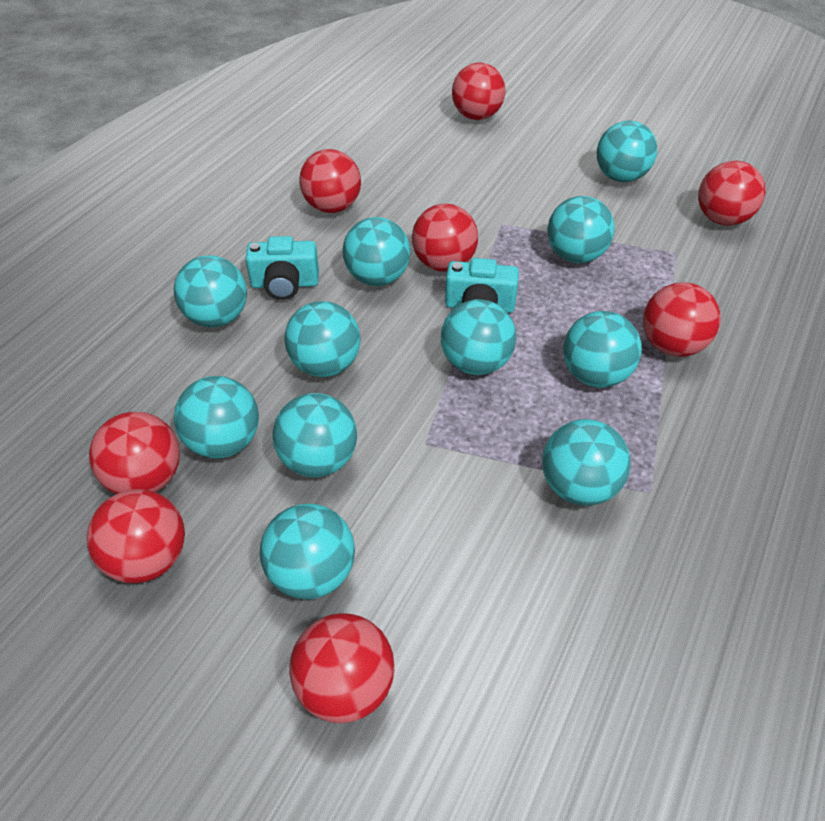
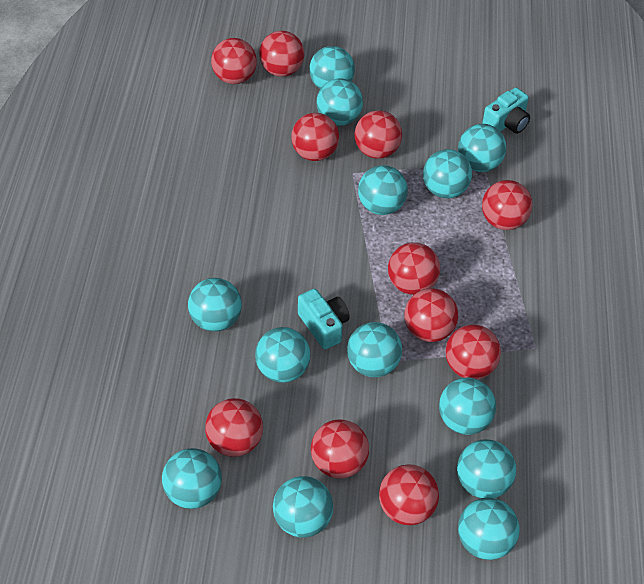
red ball: 8 -> 11
turquoise ball: 11 -> 13

